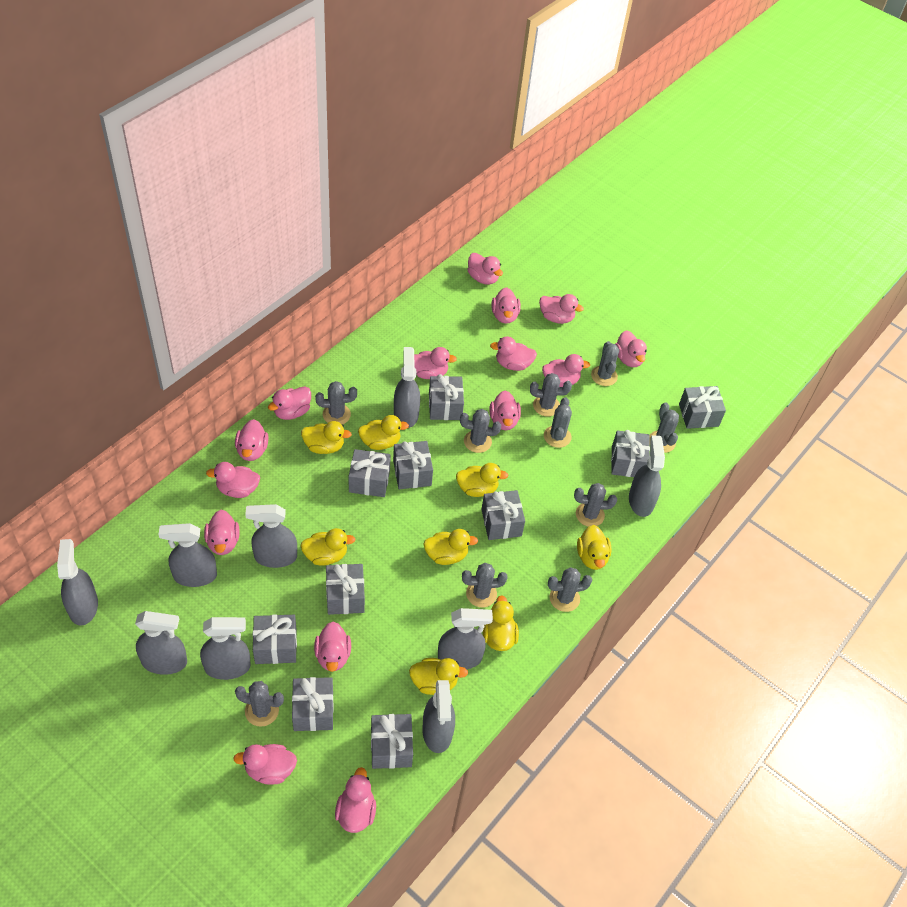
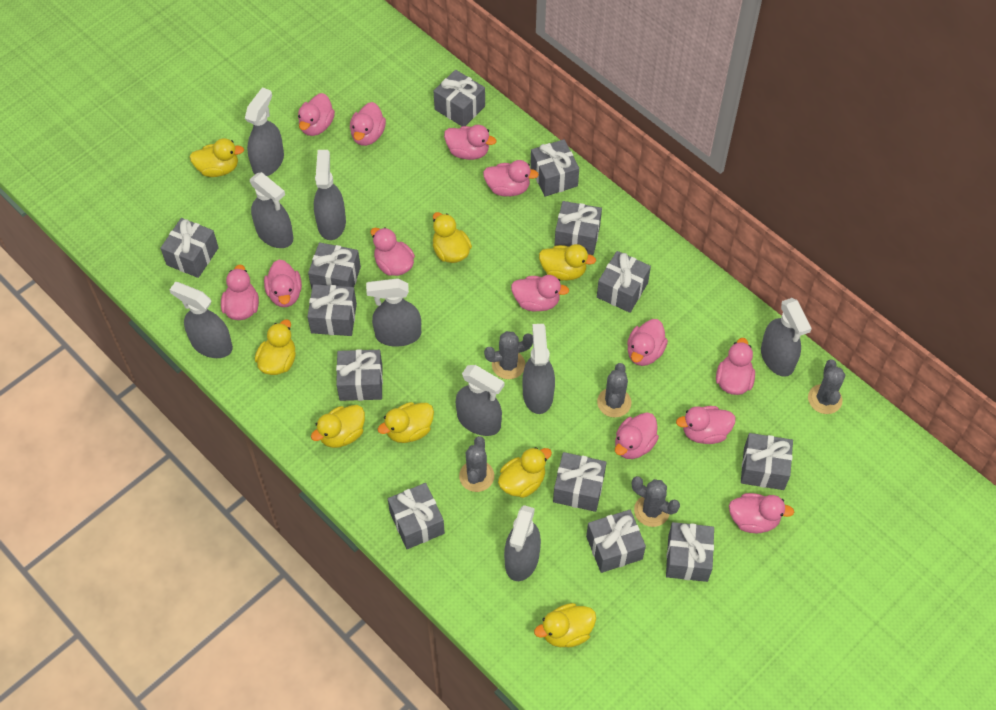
grey cactus: 10 -> 5
grey gift: 10 -> 13
pink duck: 15 -> 13

